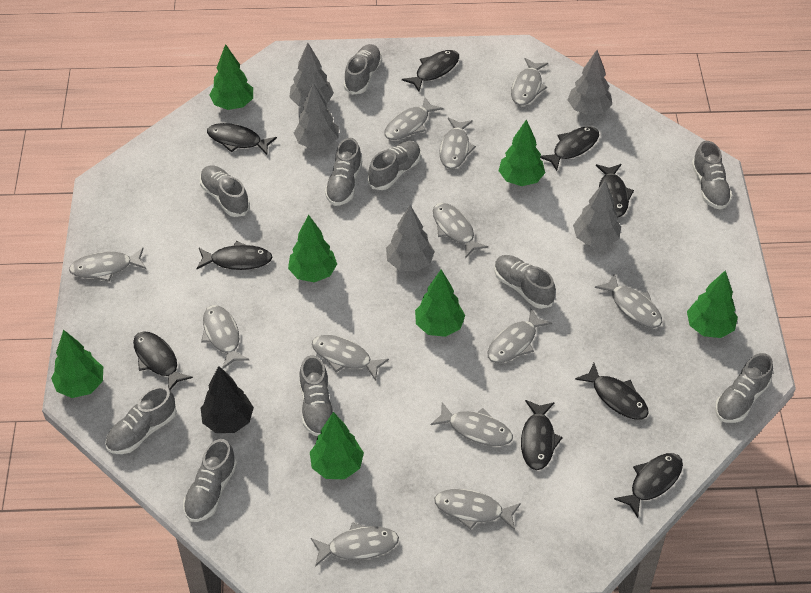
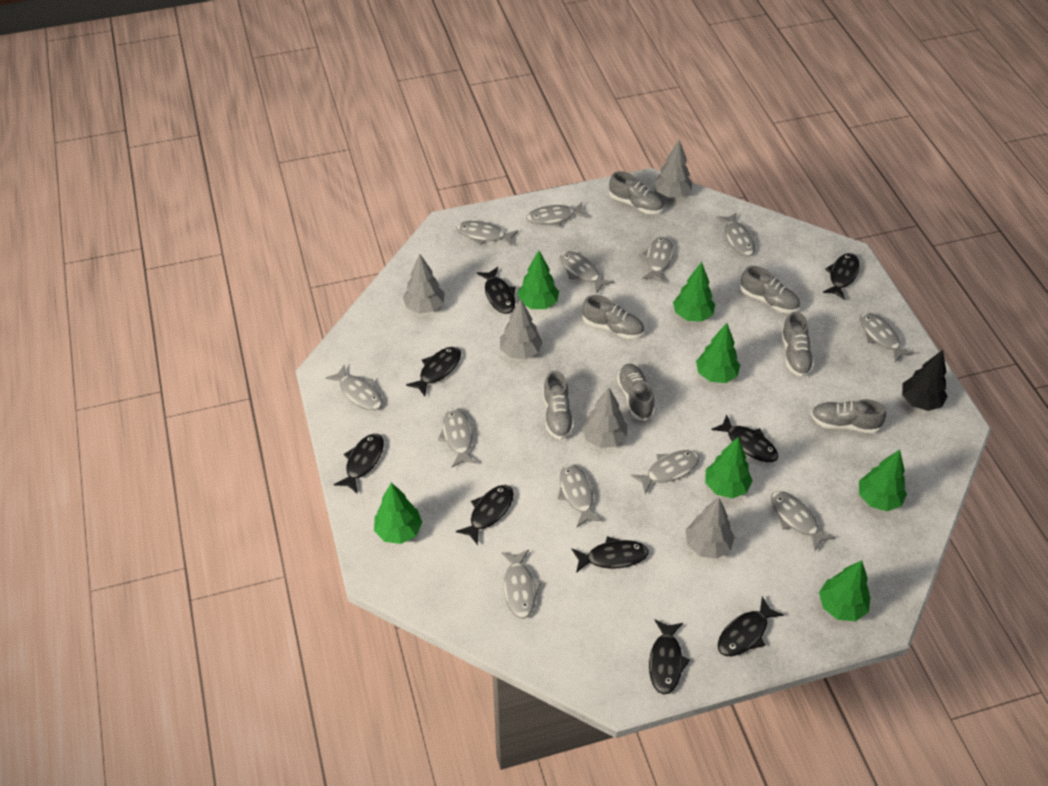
grey shoe: 10 -> 7

